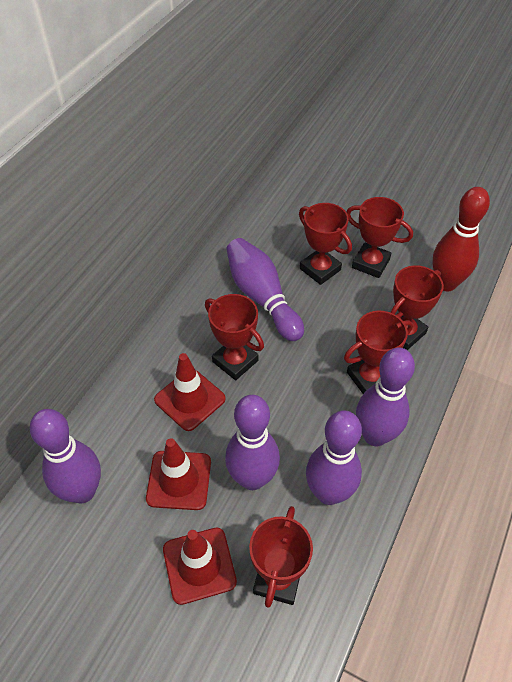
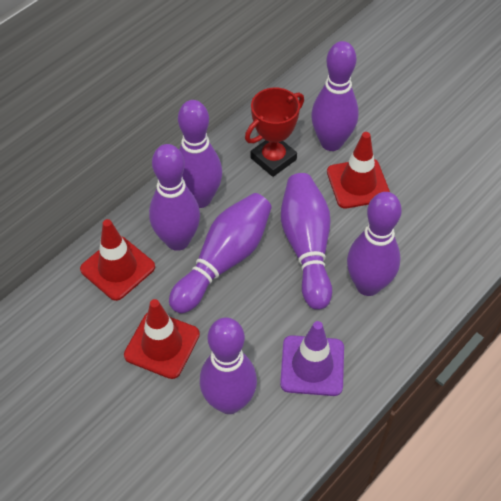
purple bowling pin: 5 -> 7
purple traffic cone: 0 -> 1
red bowling pin: 1 -> 0
red trophy: 6 -> 1

